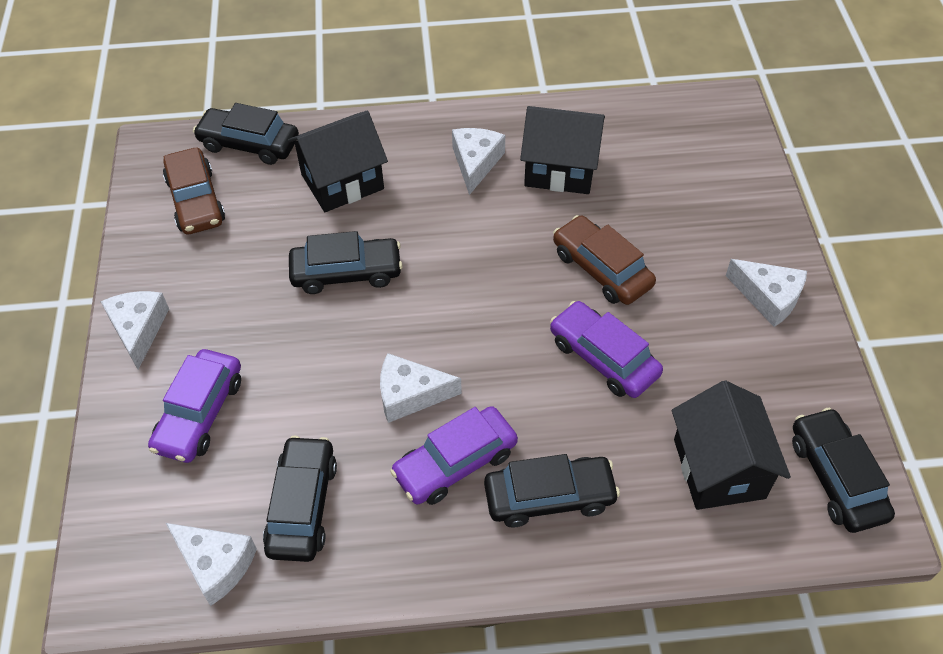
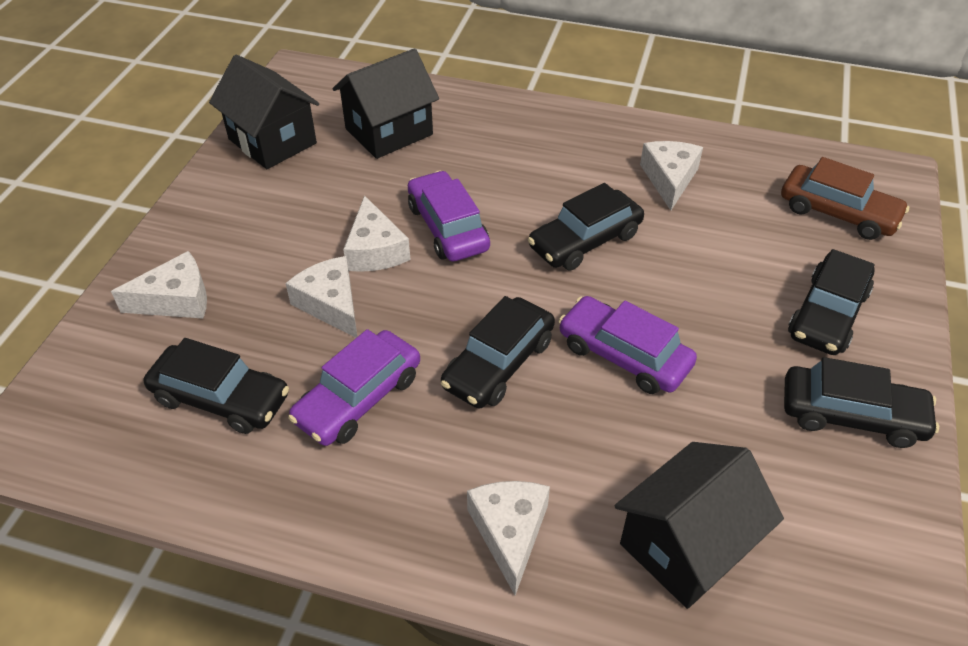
brown car: 2 -> 1

